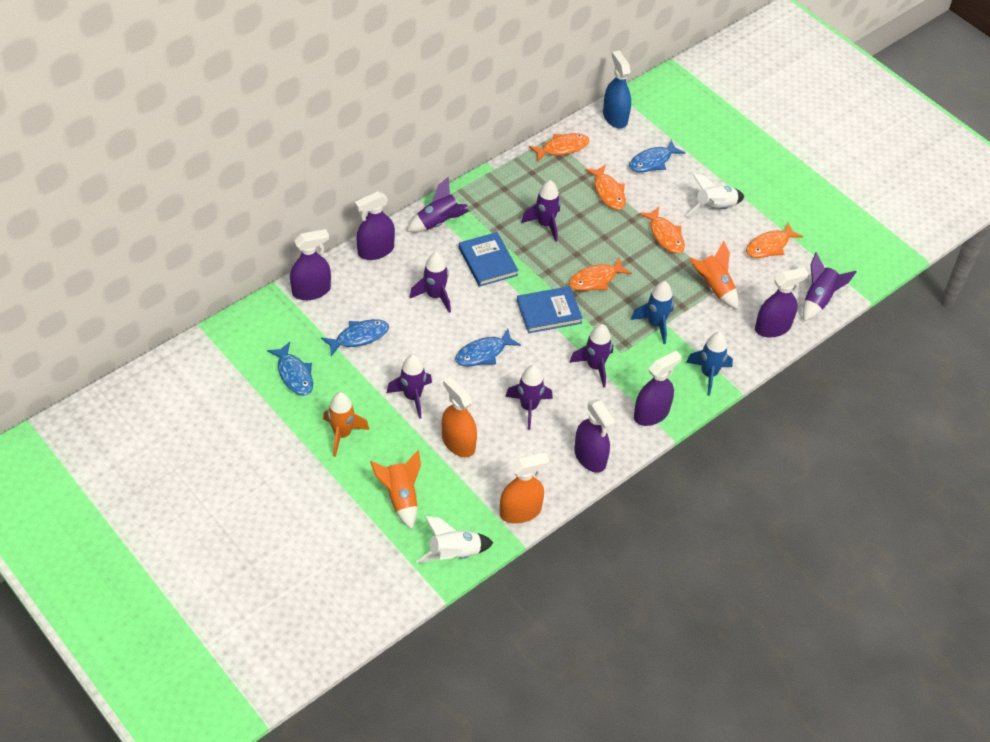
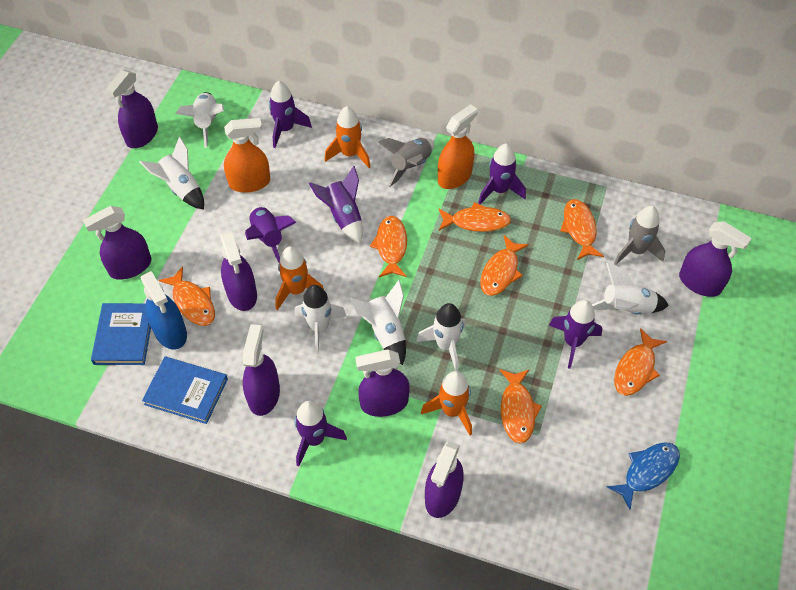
blue fish: 4 -> 1
blue rocket: 2 -> 0
grey rocket: 0 -> 2
orange fish: 5 -> 7
purple rocket: 7 -> 6
purple spray bottle: 5 -> 7
white rocket: 2 -> 6

